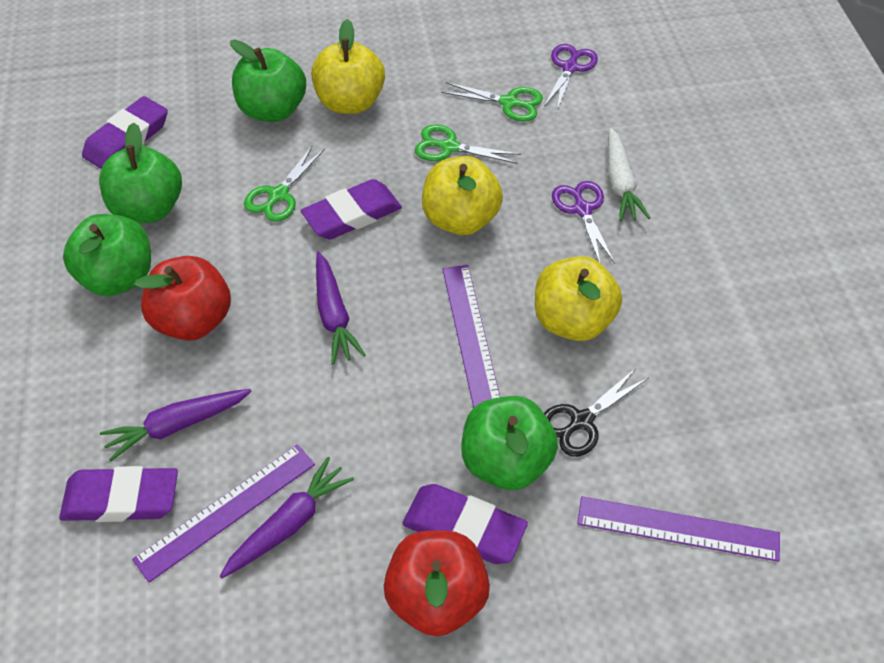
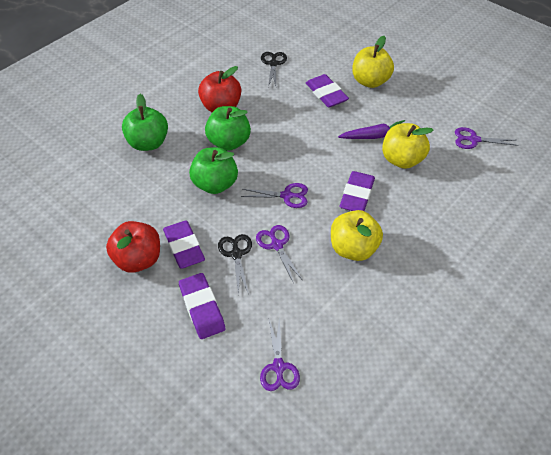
black scissors: 1 -> 2
green apple: 4 -> 3
green scissors: 3 -> 0
purple carrot: 3 -> 1
purple ruler: 3 -> 0
purple scissors: 2 -> 4
white carrot: 1 -> 0

